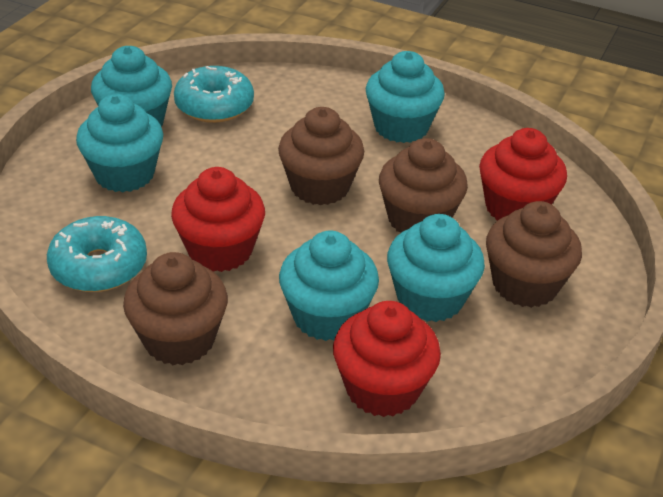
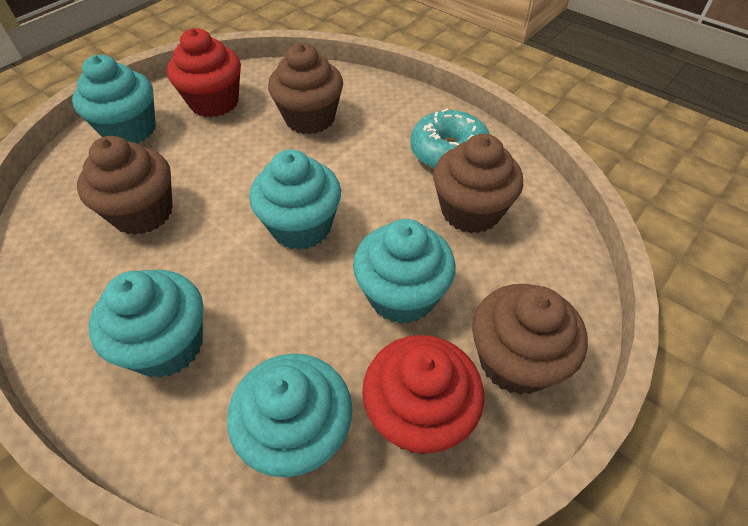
red cupcake: 3 -> 2
turquoise donut: 2 -> 1

